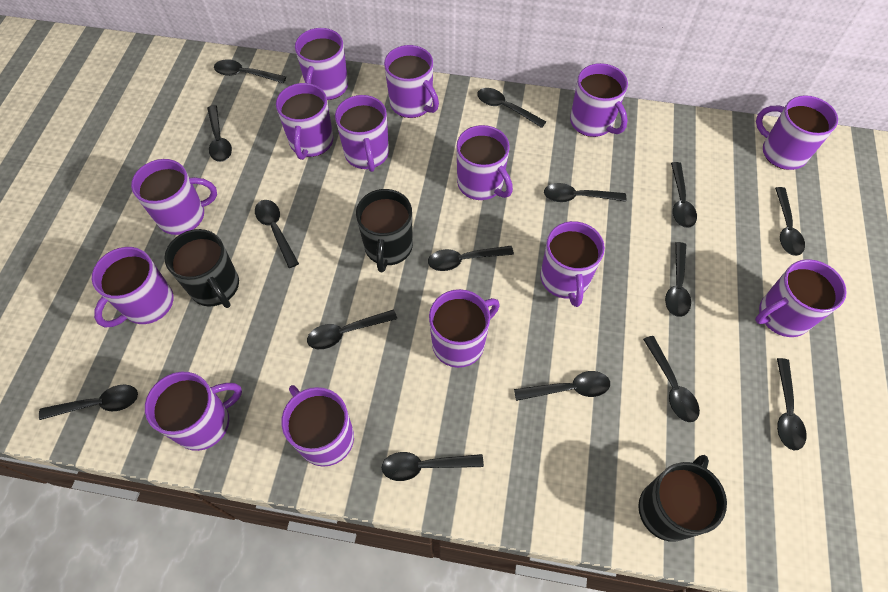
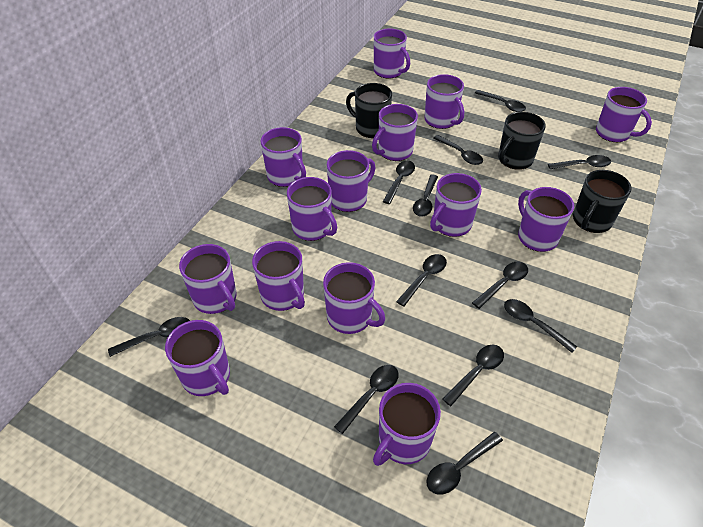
black spoon: 15 -> 12

